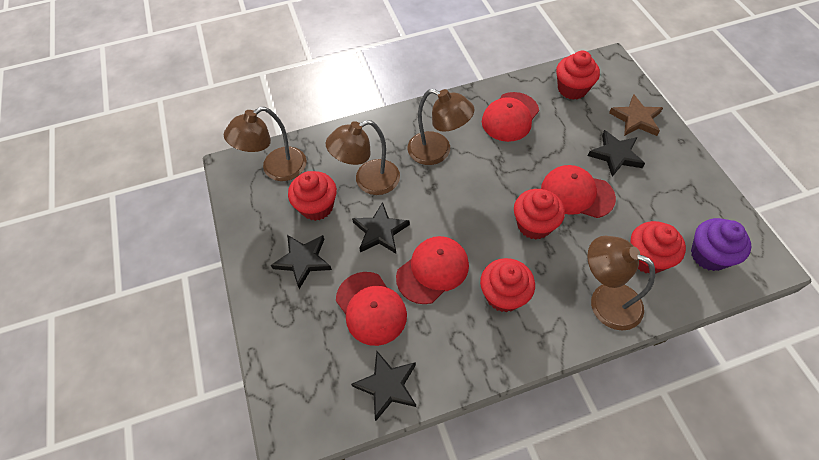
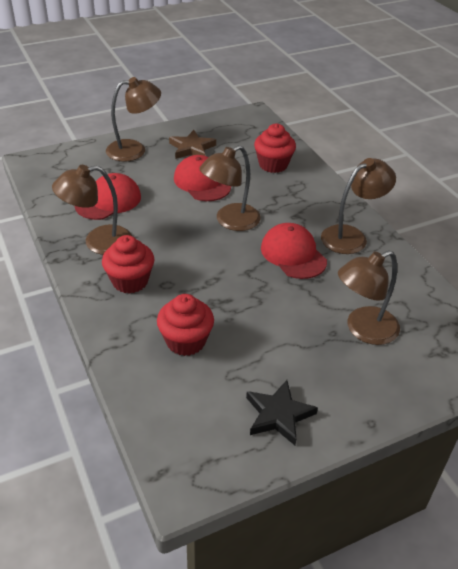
black star: 4 -> 1
brown lamp: 4 -> 5
purple cupcake: 1 -> 0
red cap: 4 -> 3
red cupcake: 5 -> 3

